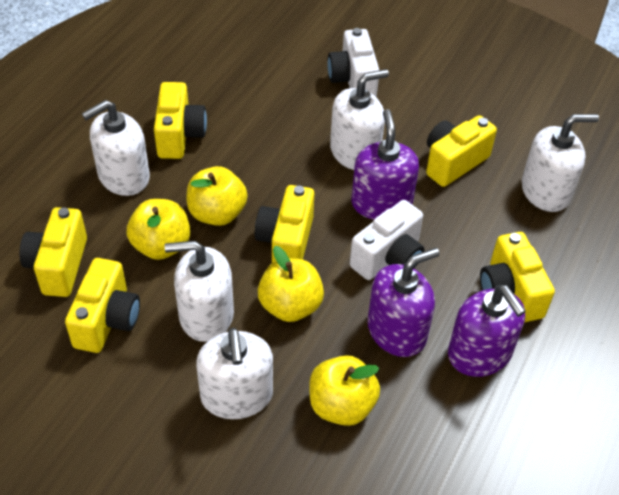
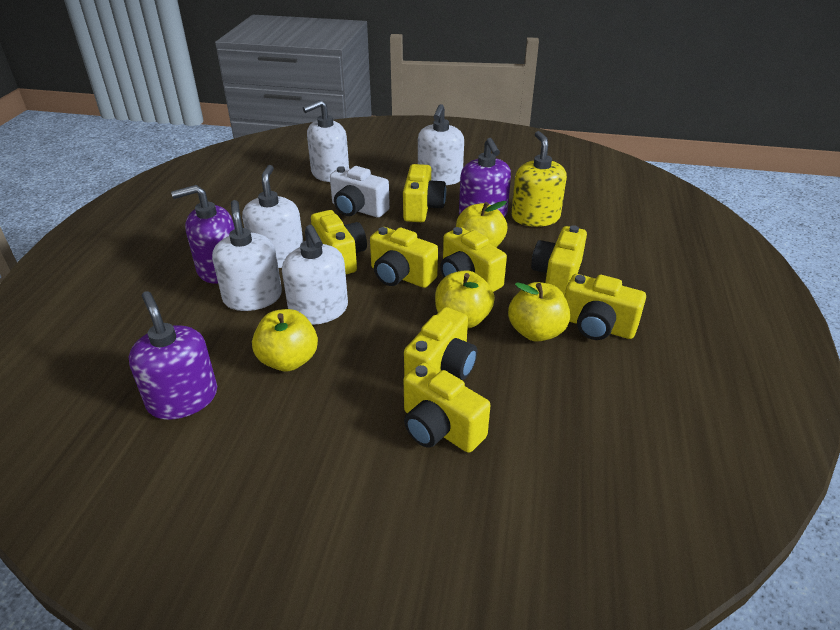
white camera: 2 -> 1
yellow camera: 6 -> 8
yellow soap dispenser: 0 -> 1

